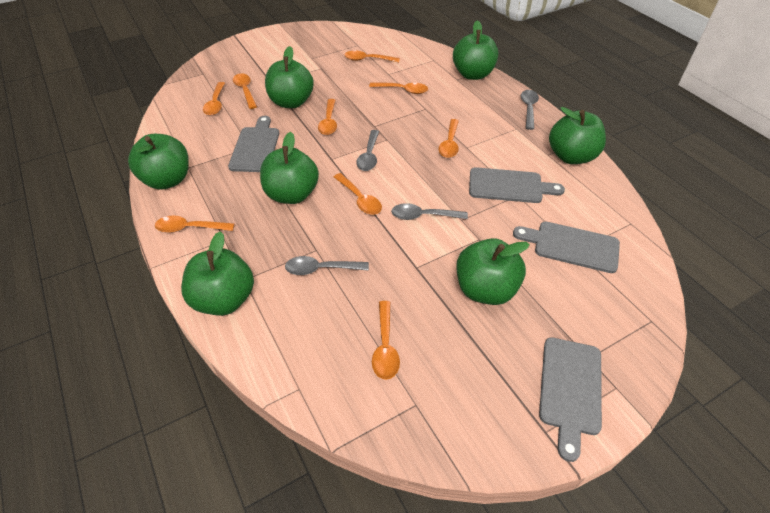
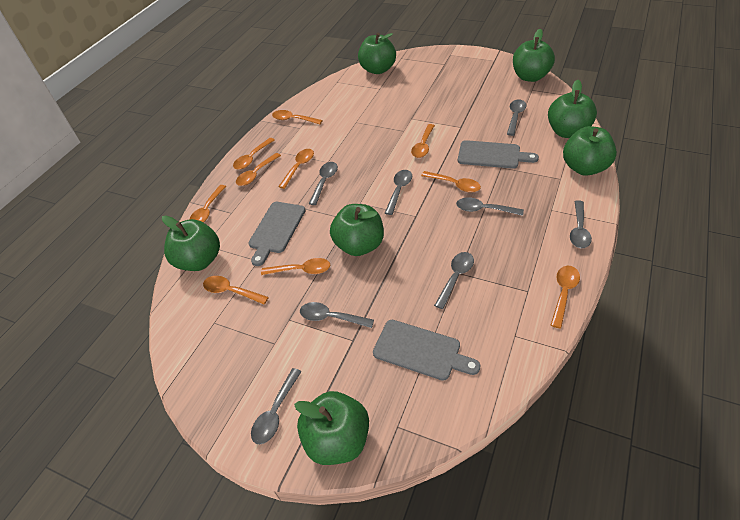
grey cutting board: 4 -> 3
grey spoon: 4 -> 8
orange spoon: 9 -> 10

